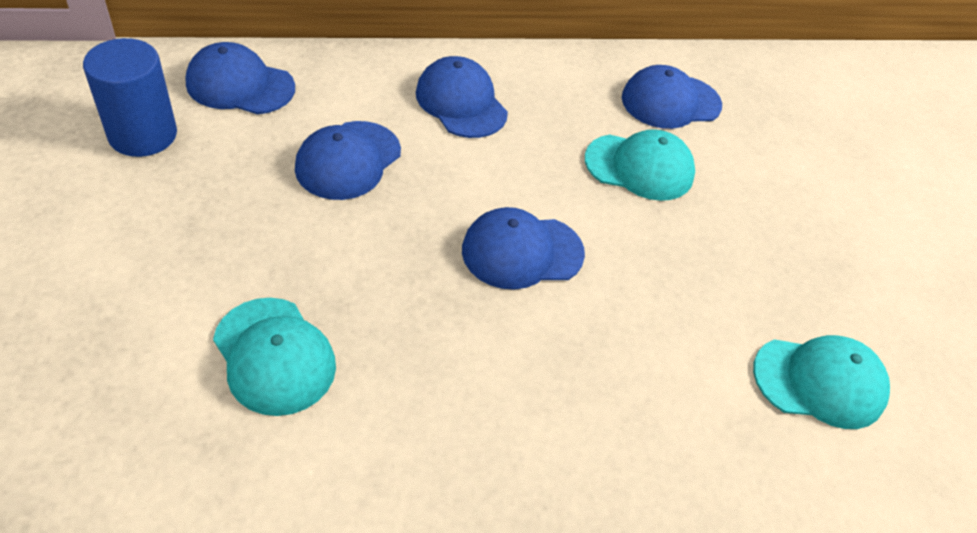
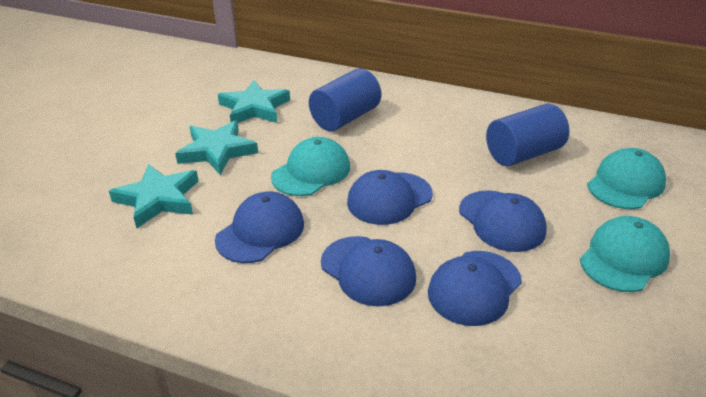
blue cylinder: 1 -> 2
turquoise star: 0 -> 3

